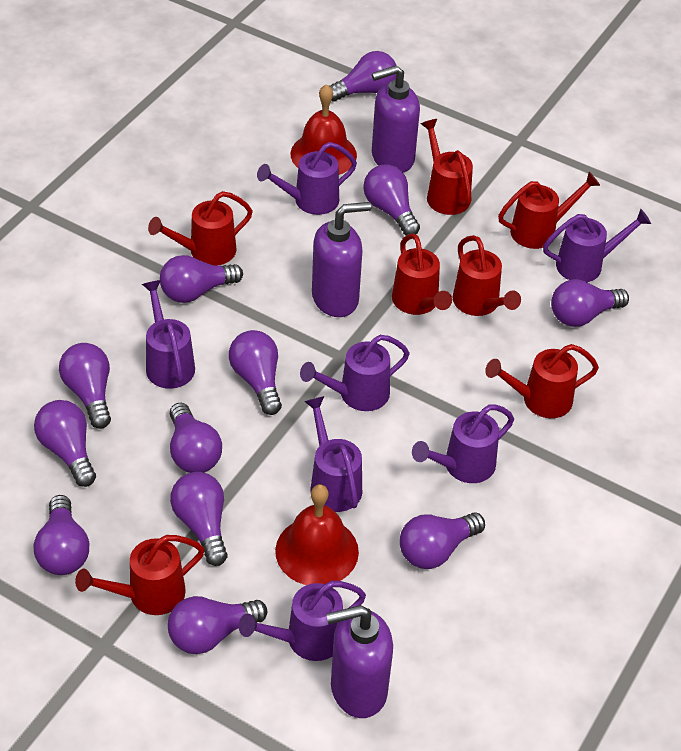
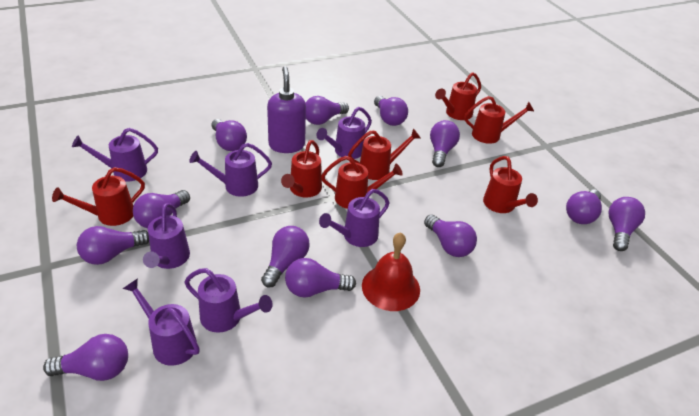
purple soap dispenser: 3 -> 1
red bell: 2 -> 1

